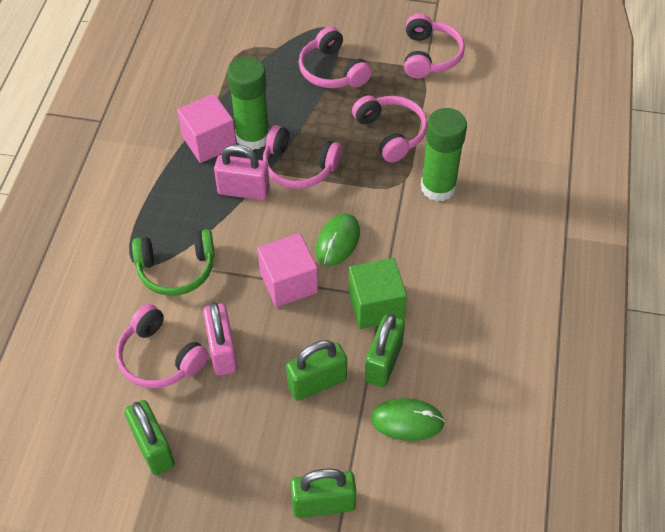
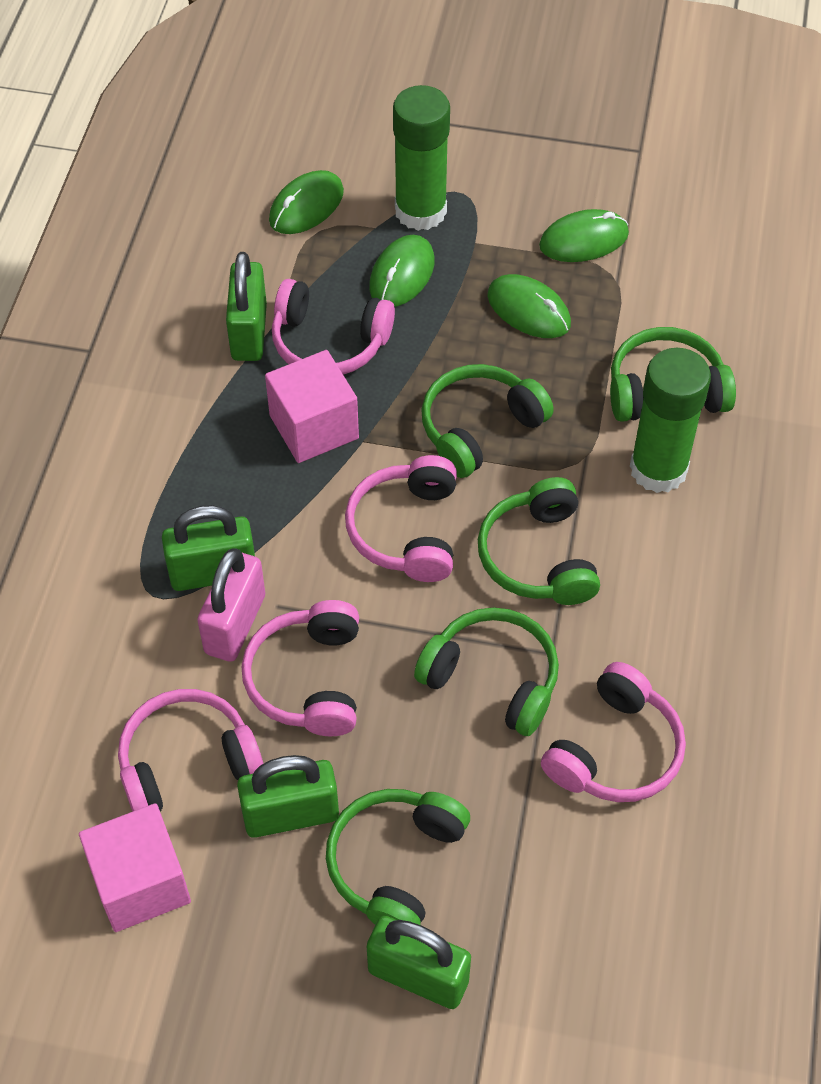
green cube: 1 -> 0
green headphones: 1 -> 5
green mouse: 2 -> 4
pink padlock: 2 -> 1

